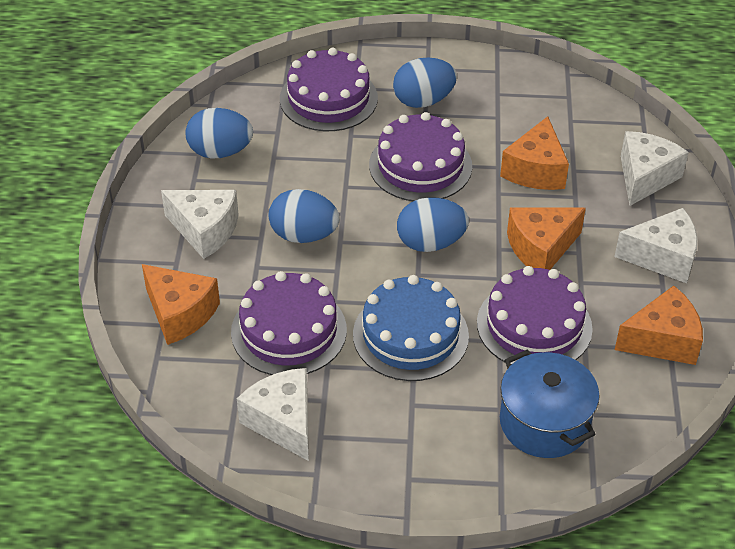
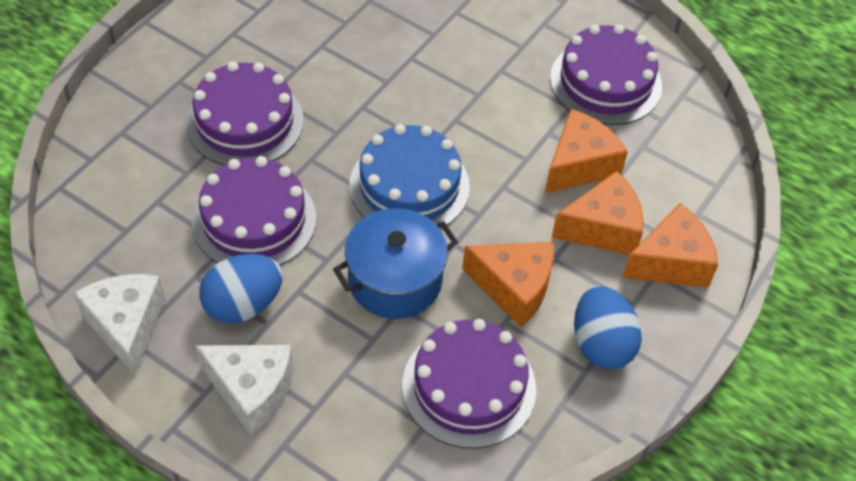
blue egg: 4 -> 2
white cheese: 4 -> 2

